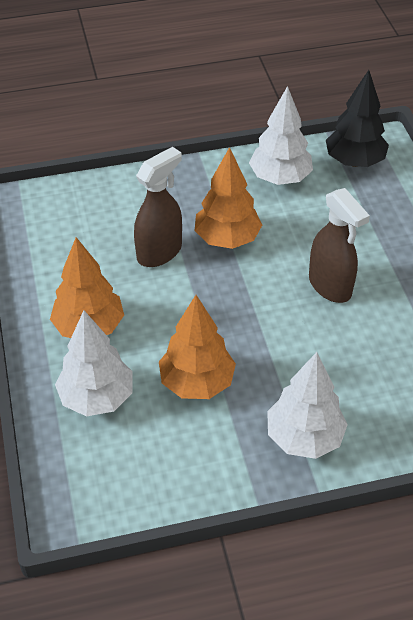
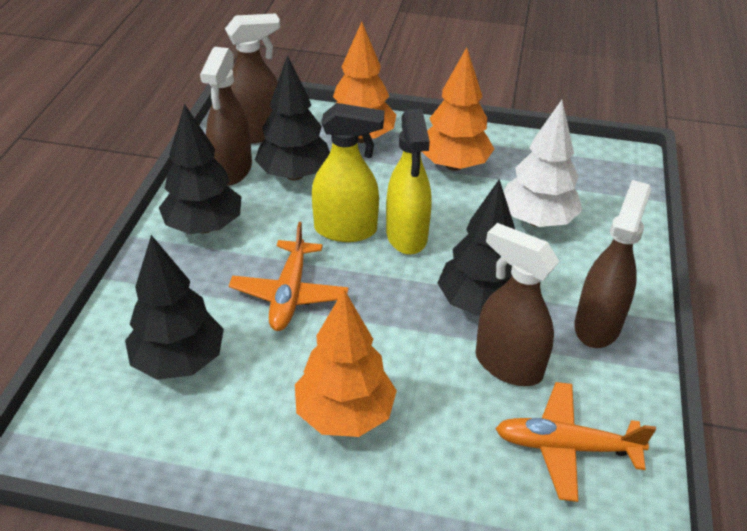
black tree: 1 -> 4
brown spray bottle: 2 -> 4
orange plane: 0 -> 2
white tree: 3 -> 1
yellow spray bottle: 0 -> 2

